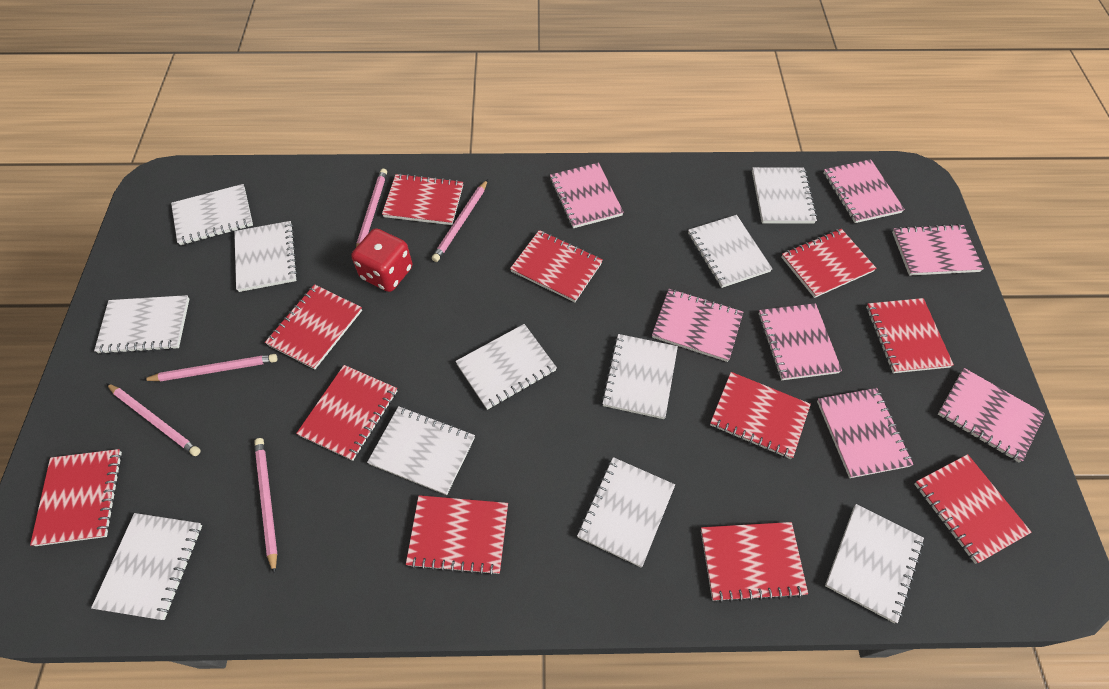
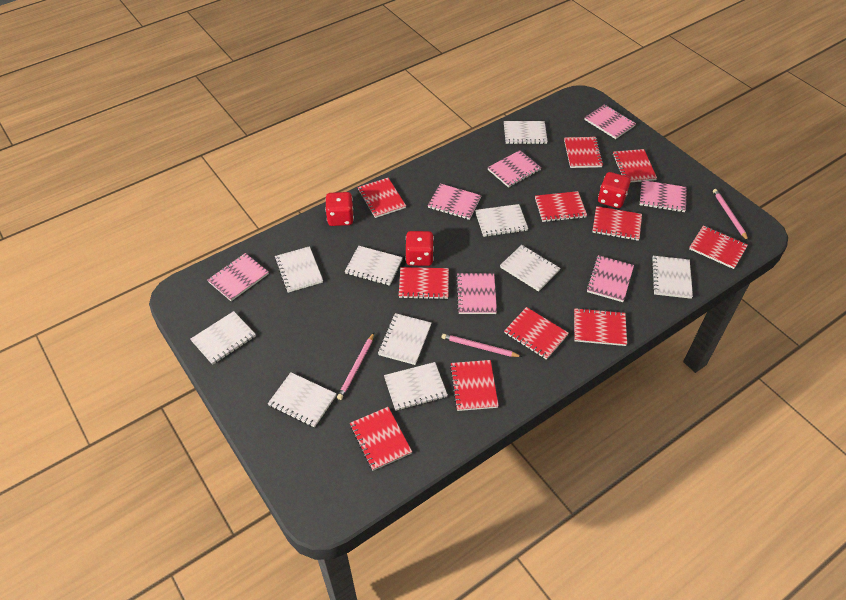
pink pencil: 5 -> 3
red dice: 1 -> 3
white notebook: 11 -> 10

